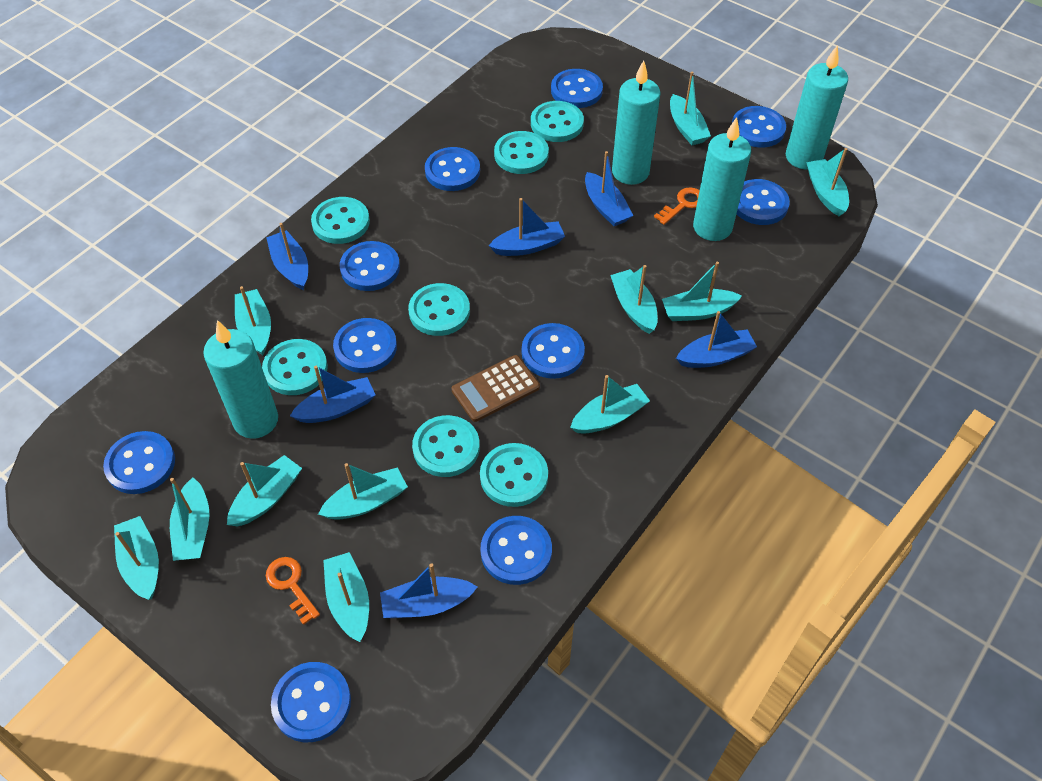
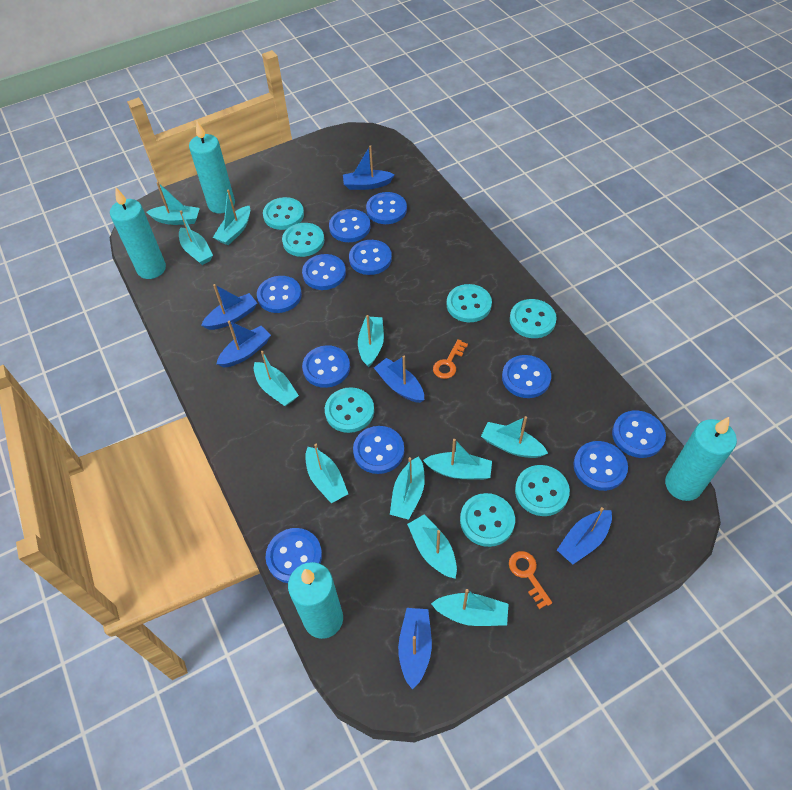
blue button: 10 -> 11
brown calculator: 1 -> 0

